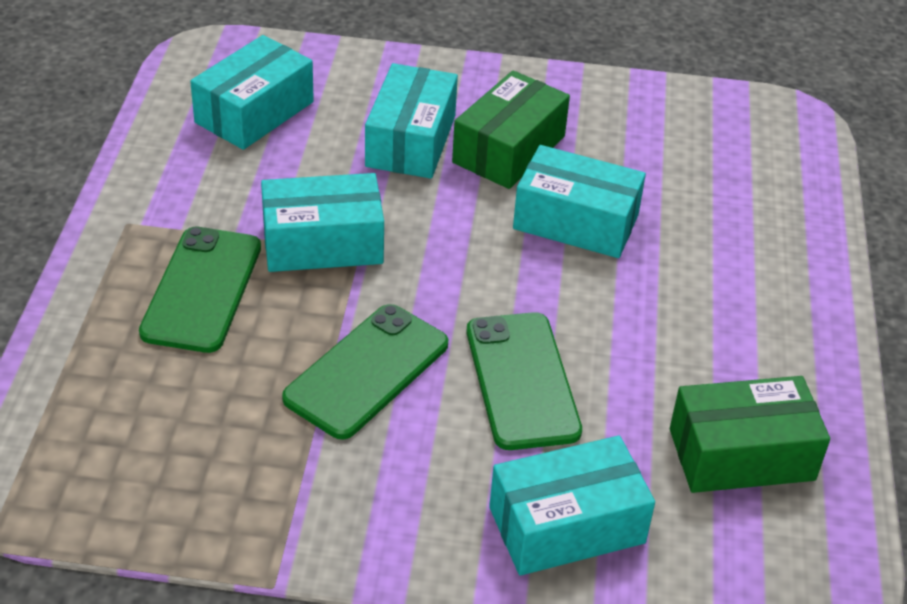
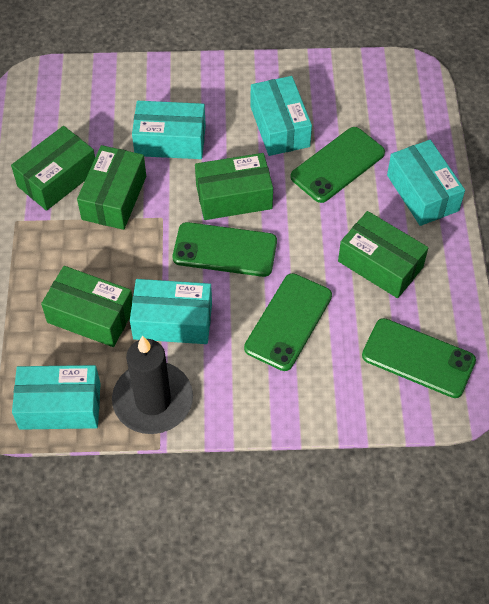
black candle: 0 -> 1
green box: 2 -> 5
green phone: 3 -> 4

